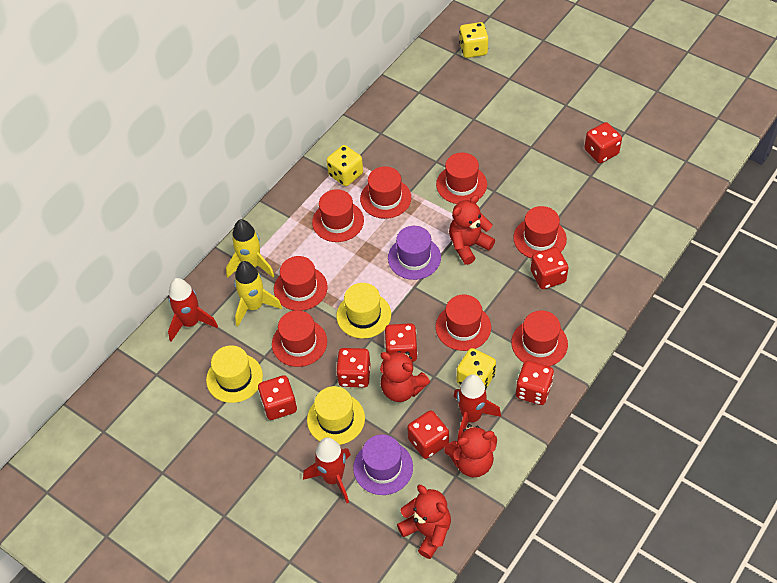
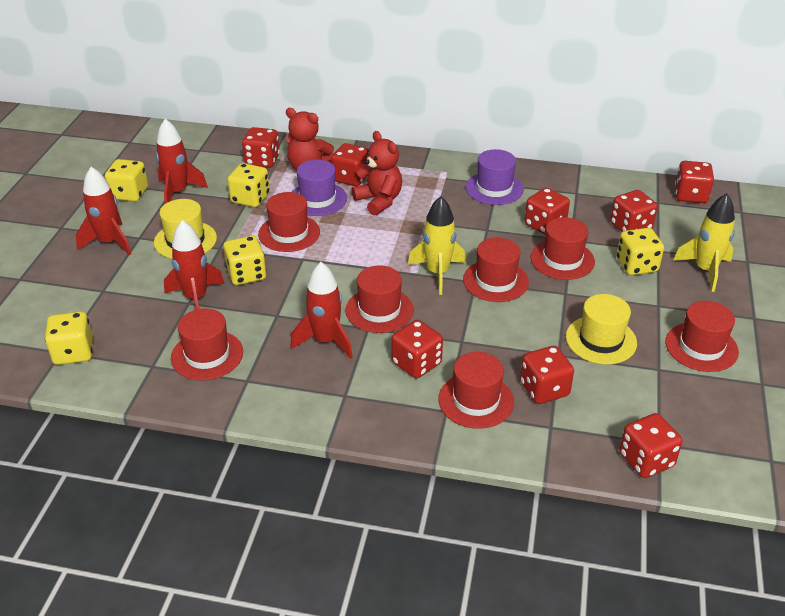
red dice: 7 -> 8
red hat: 8 -> 7
red rocket: 3 -> 4
red teddy bear: 4 -> 2
yellow dice: 3 -> 5
yellow hat: 3 -> 2

